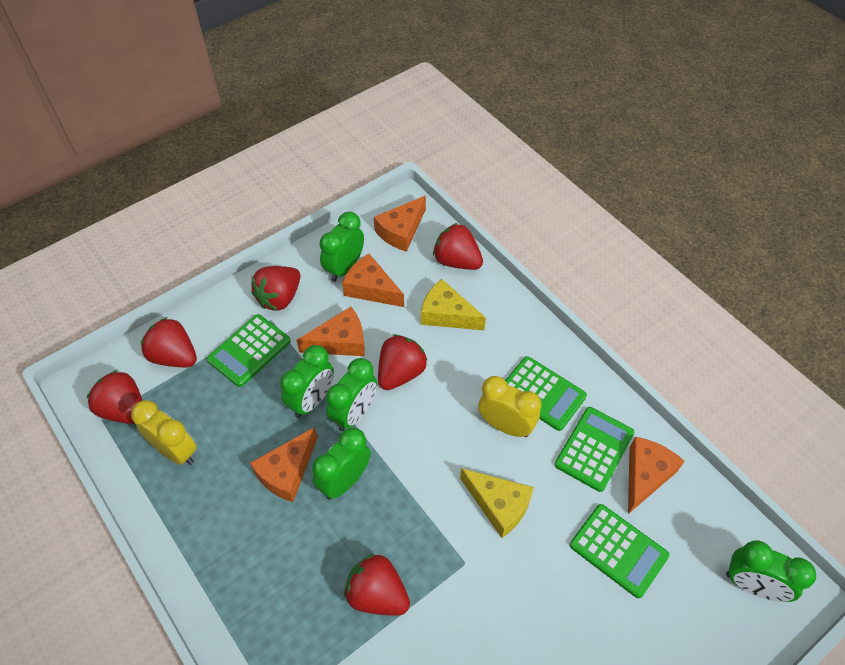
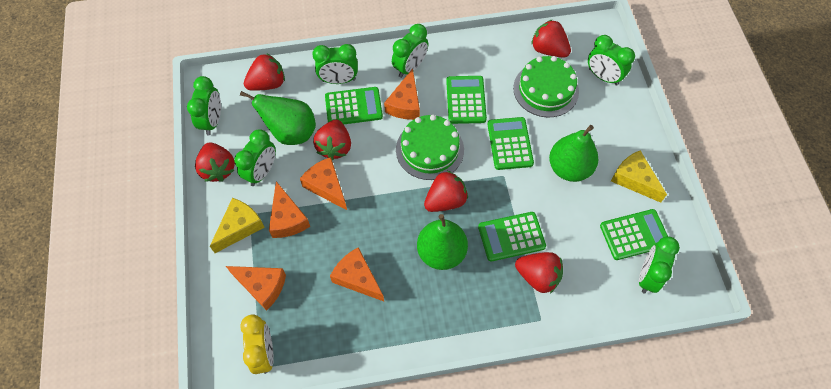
green cake: 0 -> 2
green calculator: 4 -> 5
green clock: 5 -> 6
green pear: 0 -> 3
yellow clock: 2 -> 1

